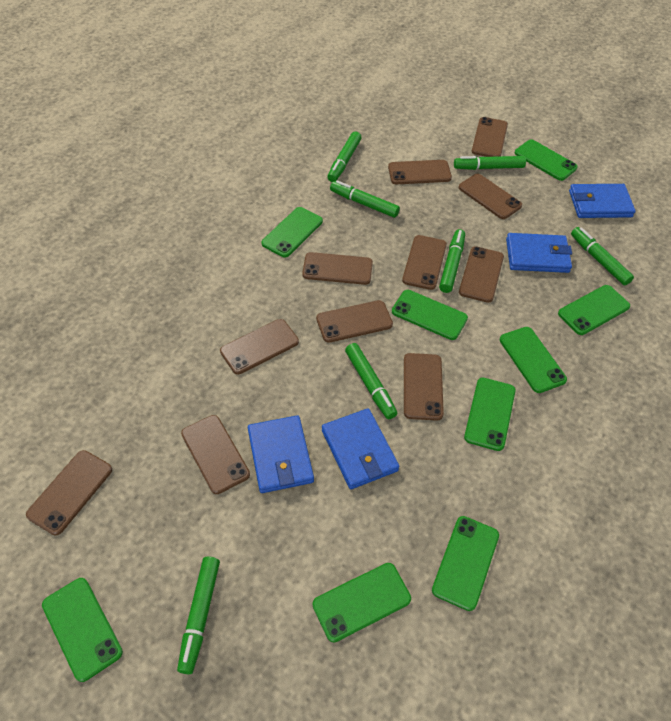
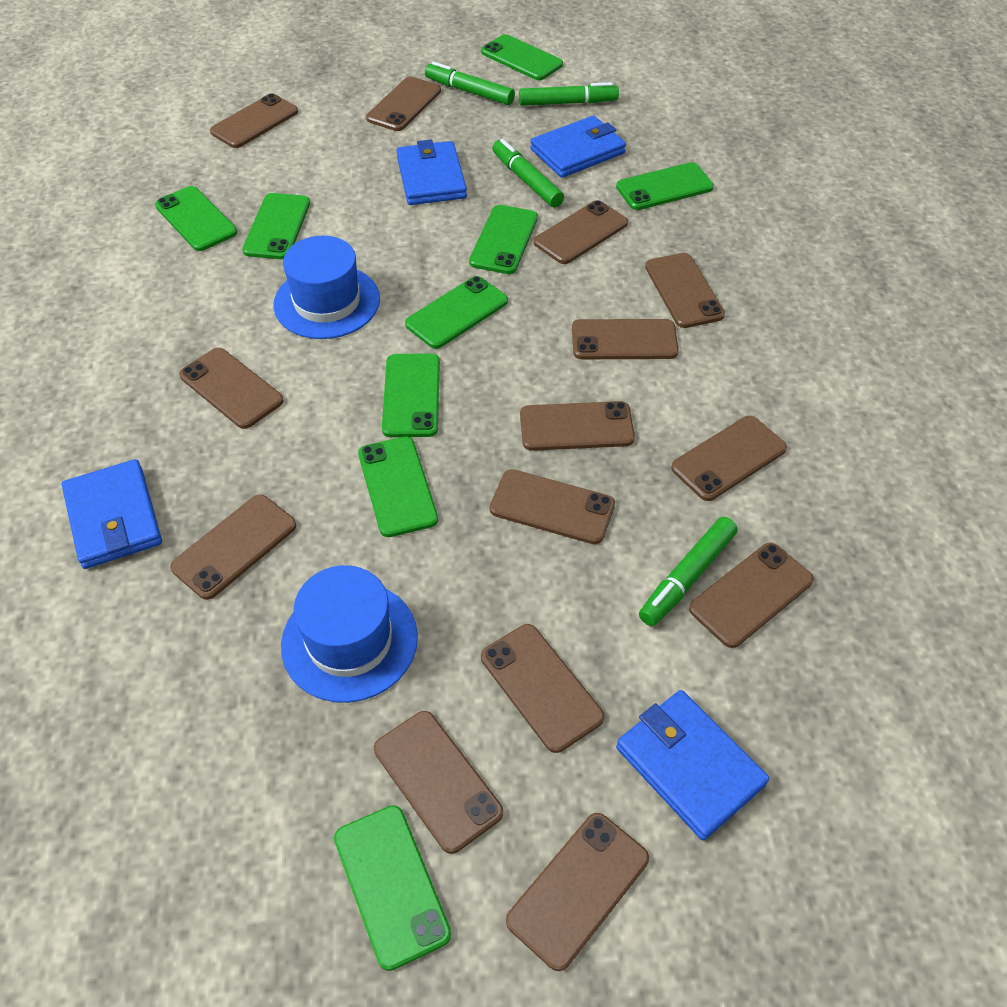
blue hat: 0 -> 2
brown phone: 11 -> 14
green marker: 7 -> 4

